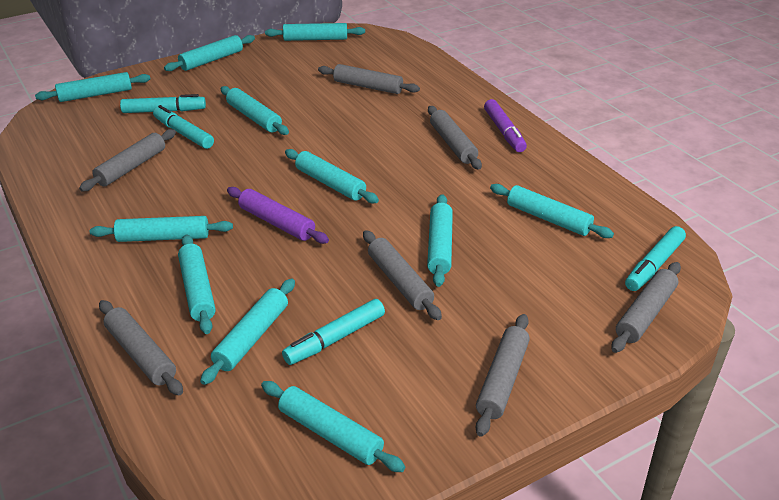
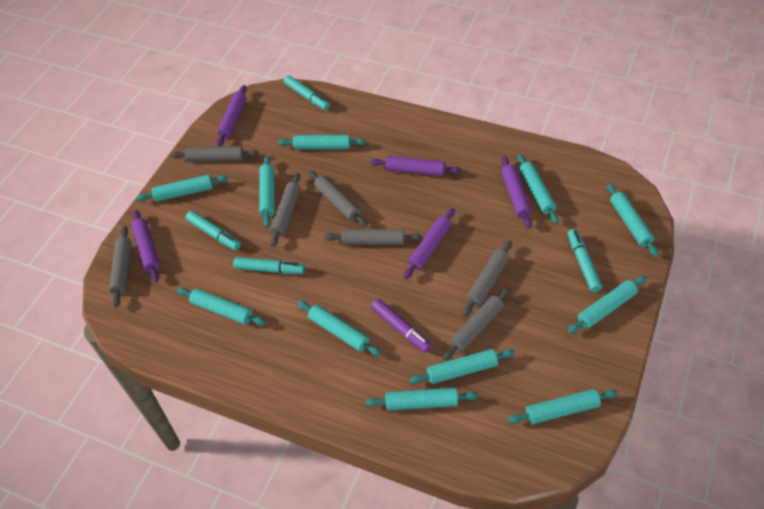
purple rolling pin: 1 -> 5

